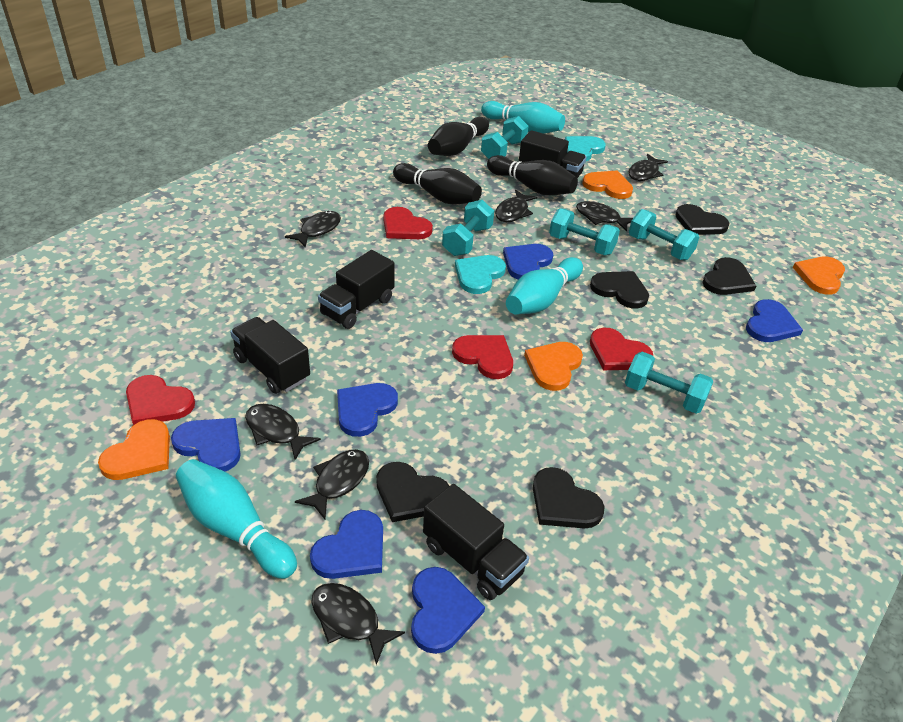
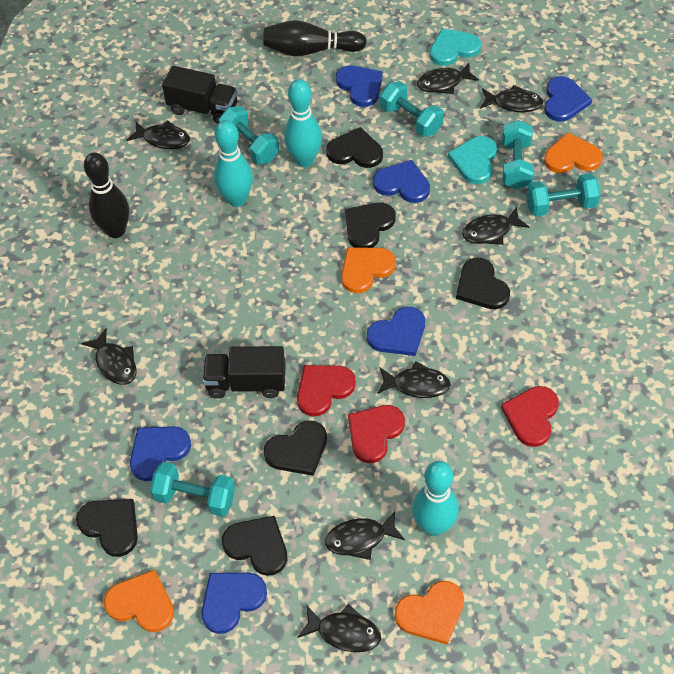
black bowling pin: 3 -> 2
black fish: 7 -> 8
black heart: 5 -> 6
black truck: 4 -> 2
red heart: 4 -> 3

